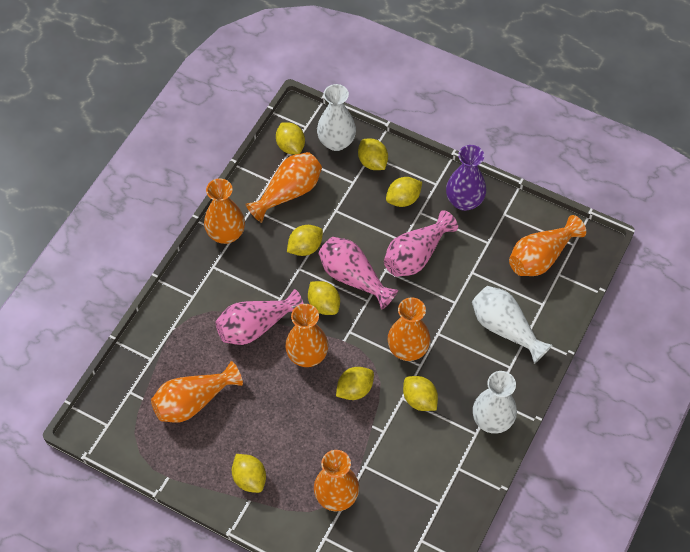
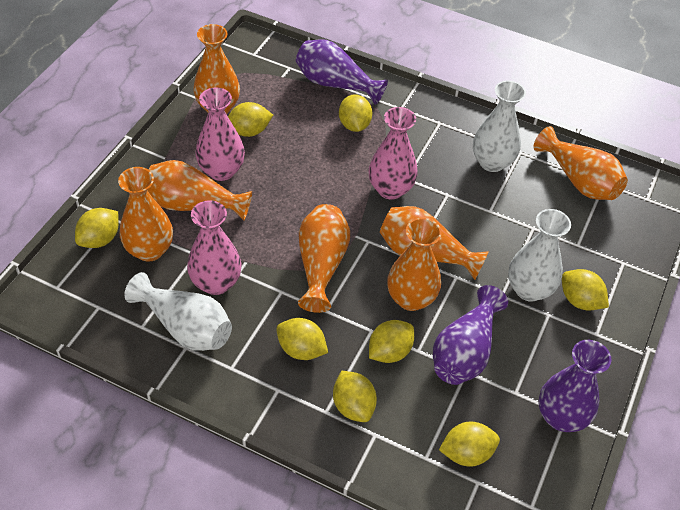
purple vase: 1 -> 3

